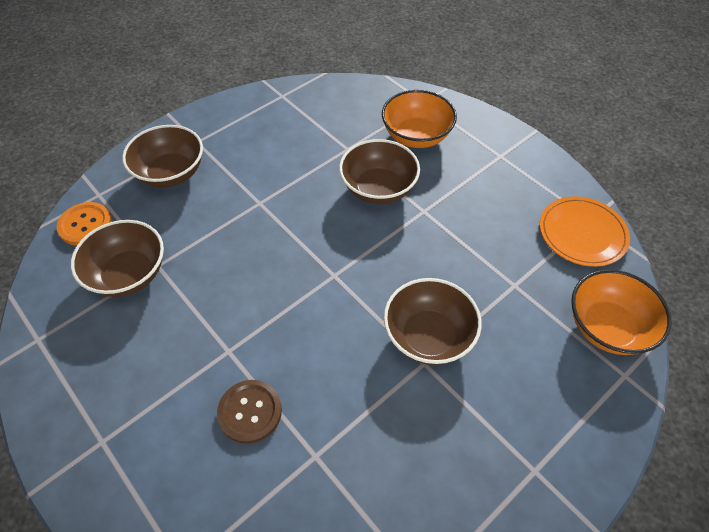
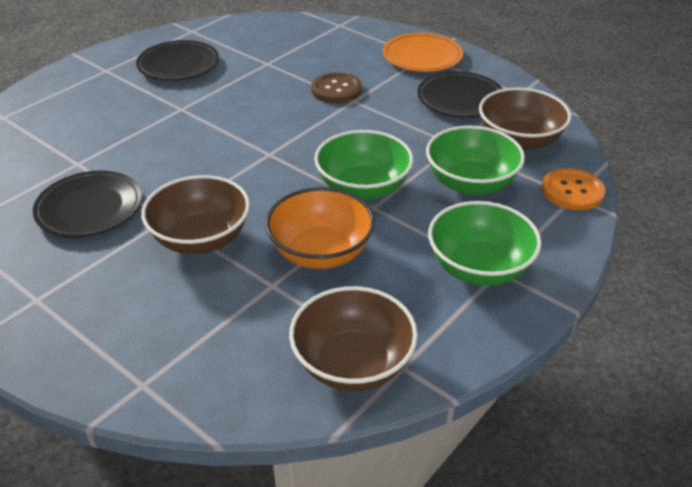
black plate: 0 -> 3
brown bowl: 4 -> 3
green bowl: 0 -> 3
orange bowl: 2 -> 1

